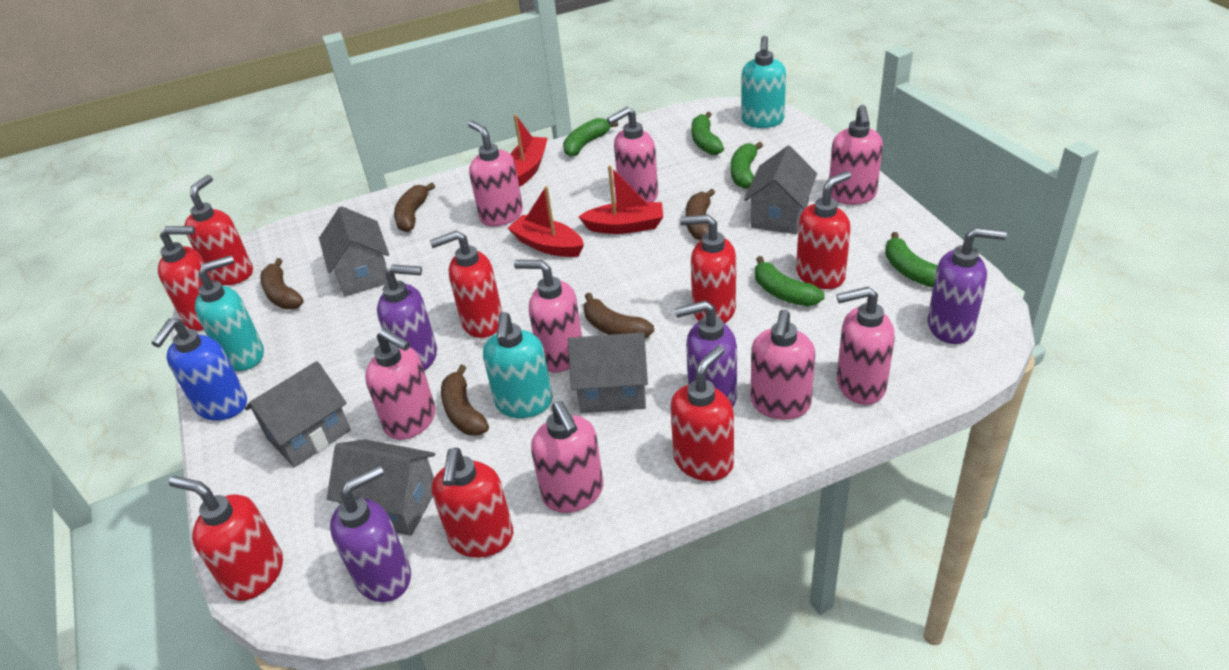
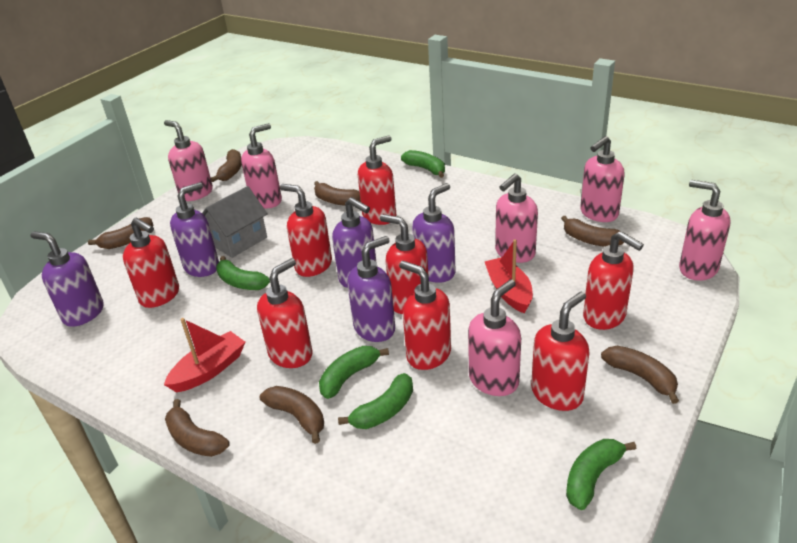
blue soap dispenser: 1 -> 0
brown banana: 5 -> 7
grey house: 5 -> 1
pink soap dispenser: 8 -> 6
purple soap dispenser: 4 -> 5
red boat: 3 -> 2
turquoise soap dispenser: 3 -> 0

